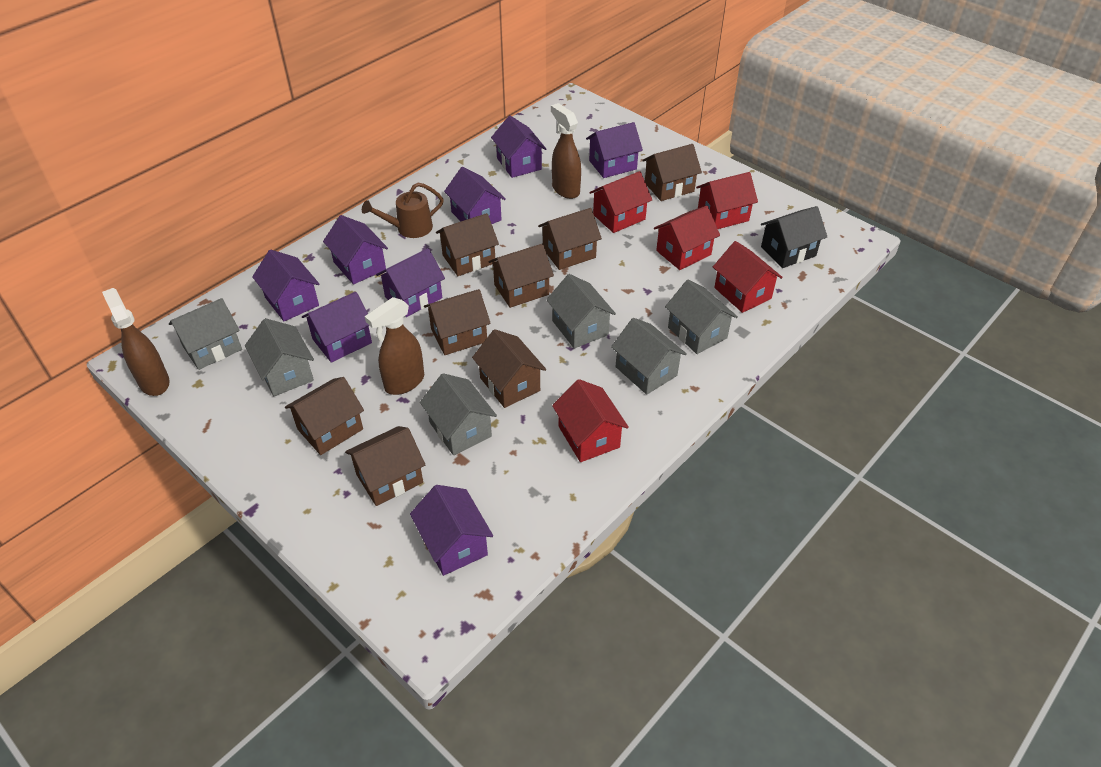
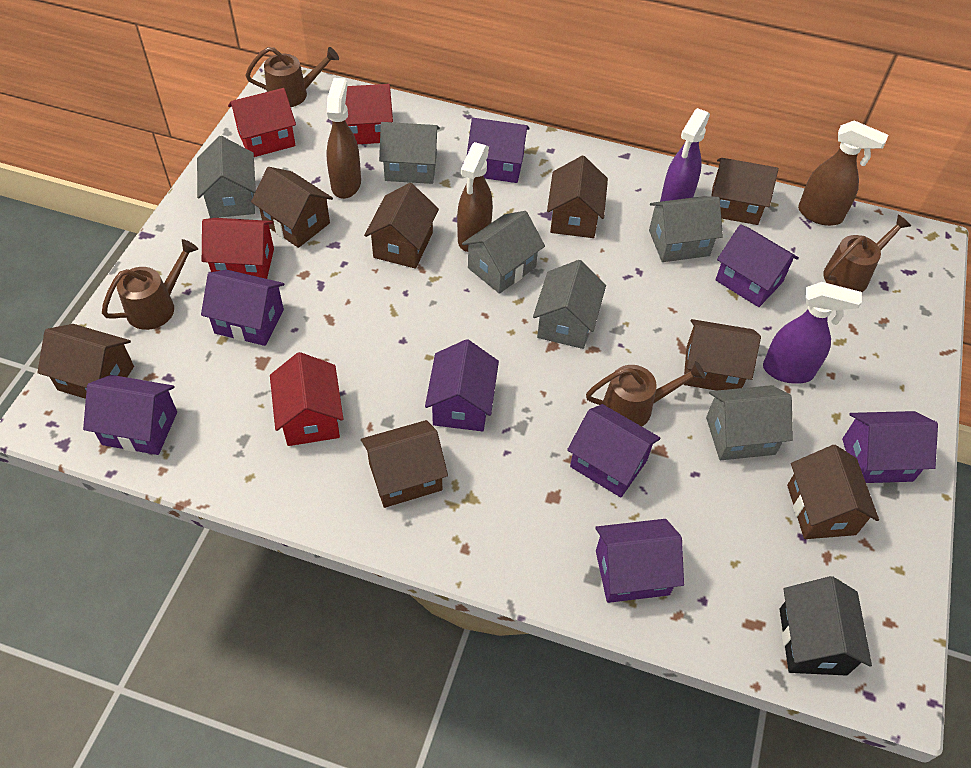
brown watering can: 1 -> 4
purple spray bottle: 0 -> 2
red house: 5 -> 4

